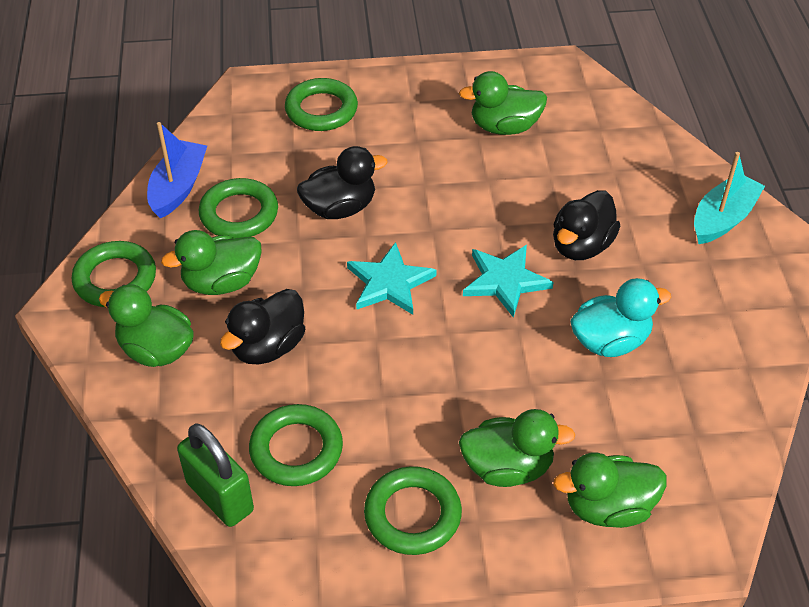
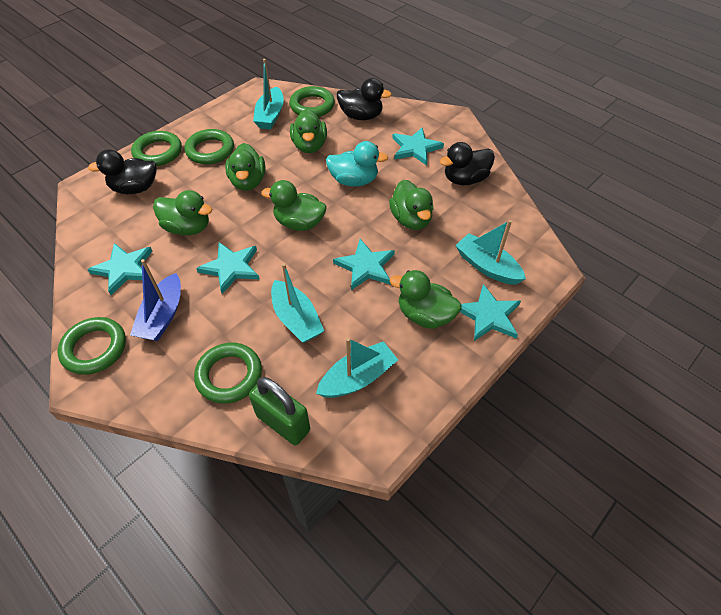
green duck: 5 -> 6
turquoise boat: 1 -> 4
turquoise star: 2 -> 5

